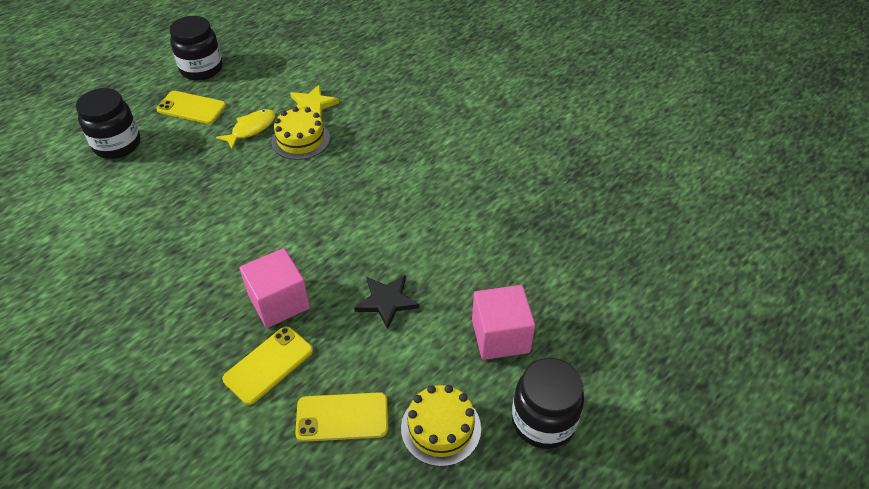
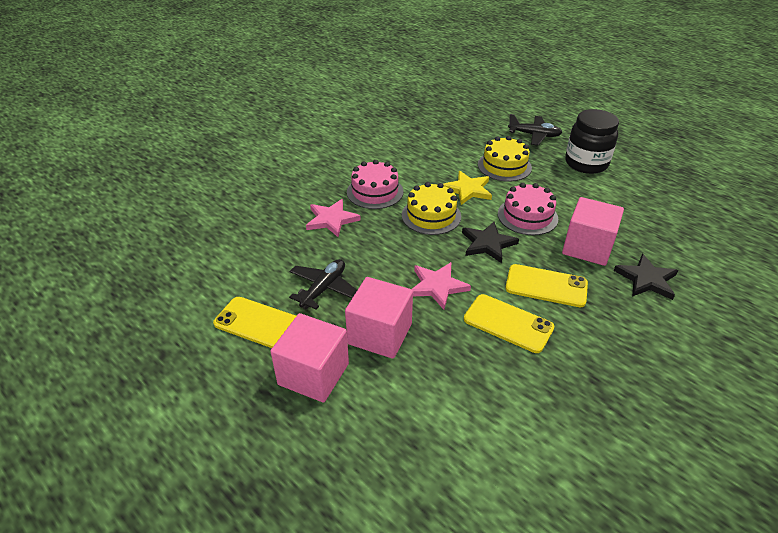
black jar: 3 -> 1
black plane: 0 -> 2
black star: 1 -> 2
pink cake: 0 -> 2
pink cube: 2 -> 3
pink star: 0 -> 2
yellow fish: 1 -> 0

